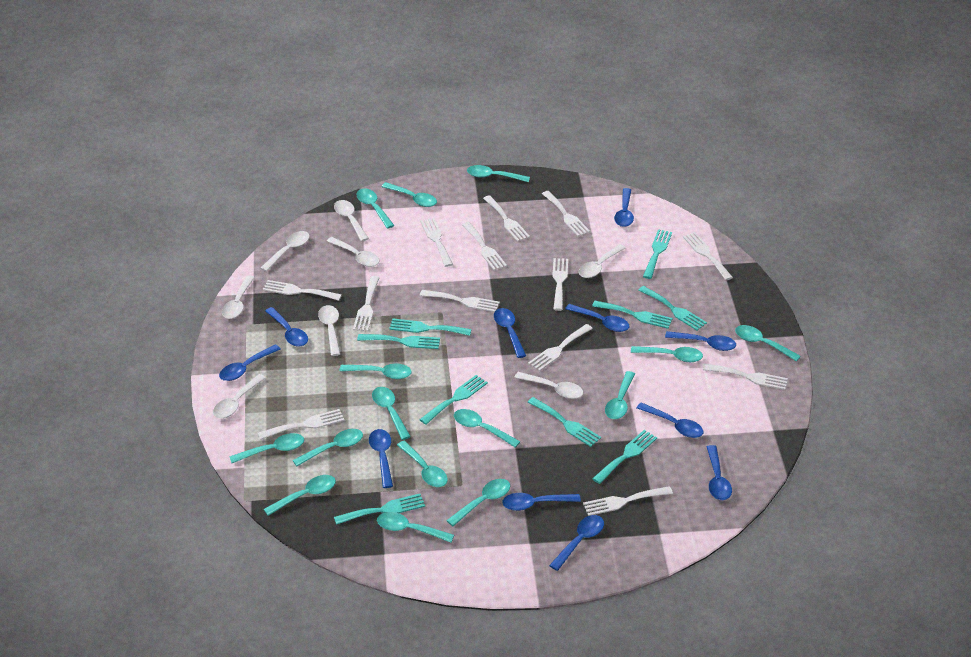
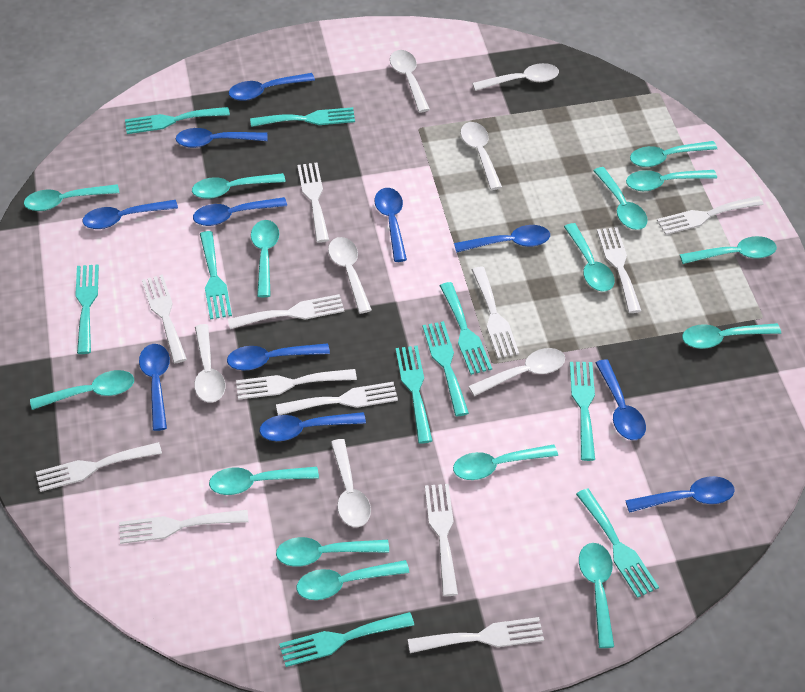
turquoise fork: 9 -> 10
white fork: 13 -> 12
white spoon: 8 -> 7

